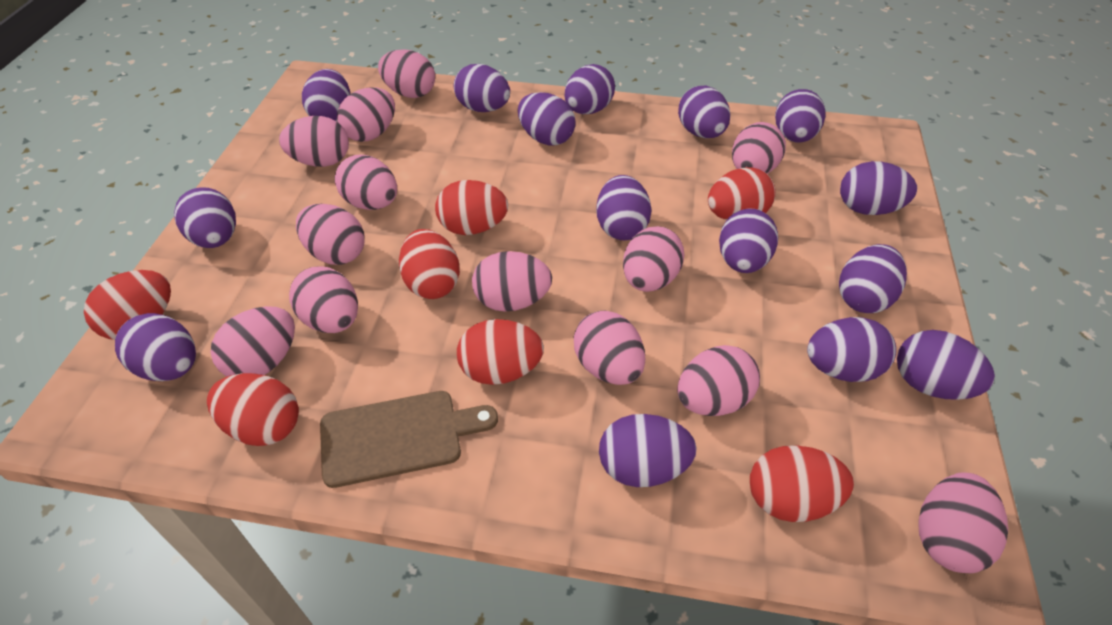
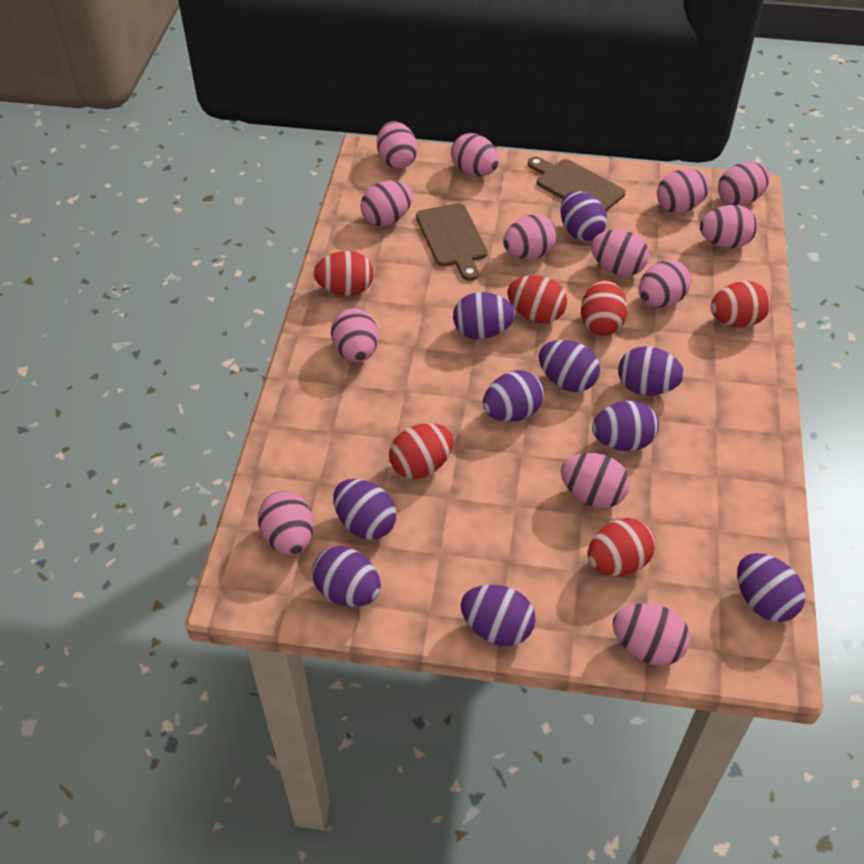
brown cutting board: 1 -> 2
purple egg: 15 -> 10
red egg: 7 -> 6

